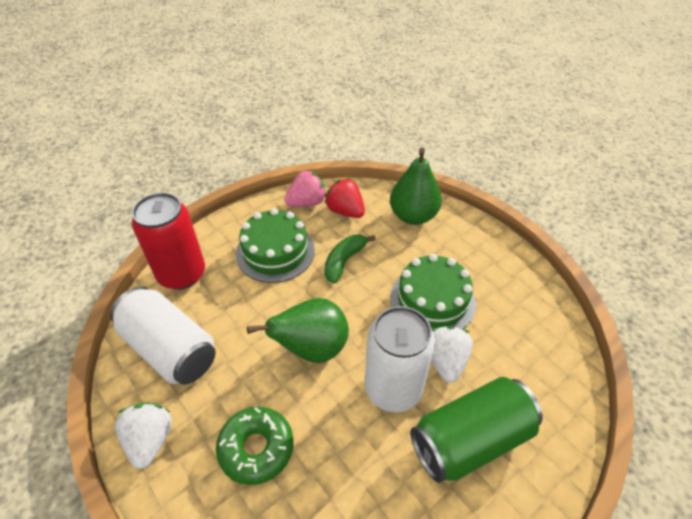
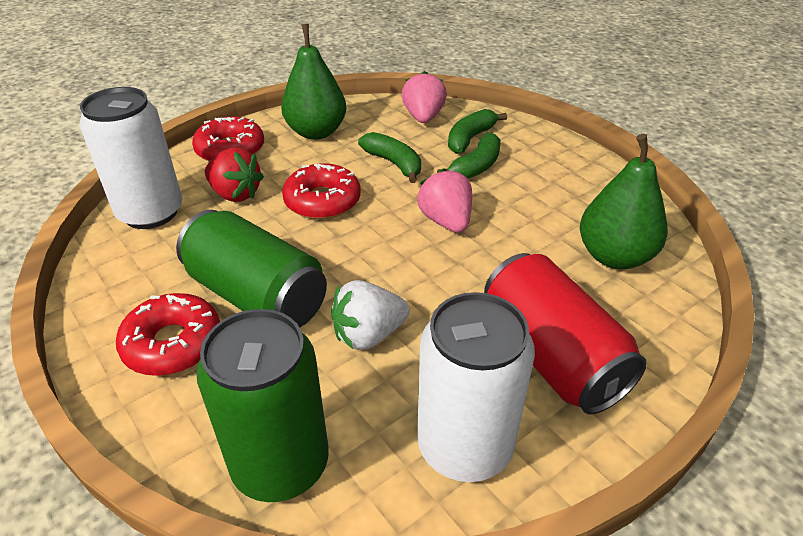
green banana: 1 -> 3
green cake: 2 -> 0
green can: 1 -> 2
green donut: 1 -> 0
pink strawberry: 1 -> 2
red donut: 0 -> 3
white strawberry: 2 -> 1

